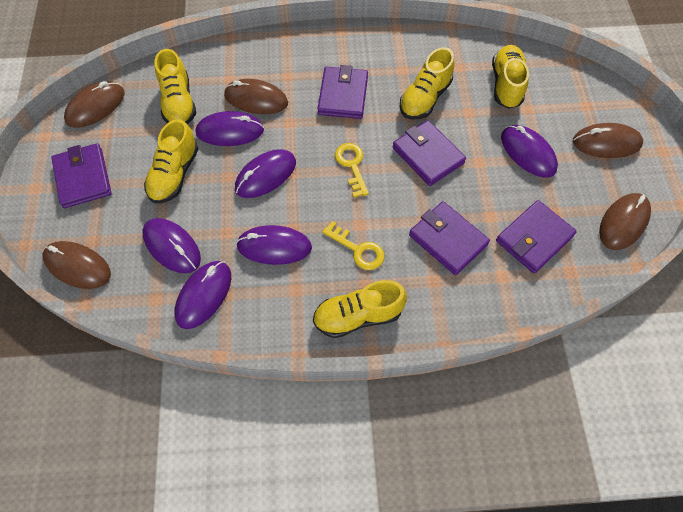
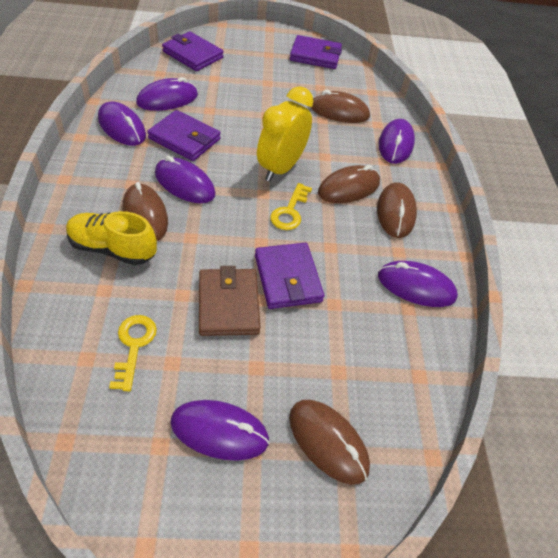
brown wallet: 0 -> 1
purple wallet: 5 -> 4
yellow clock: 0 -> 1
yellow shoe: 5 -> 1

